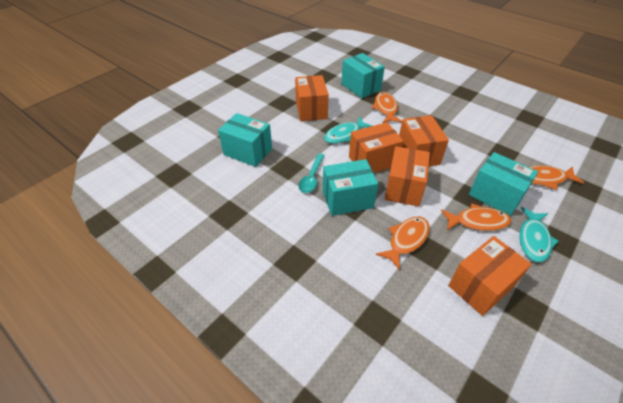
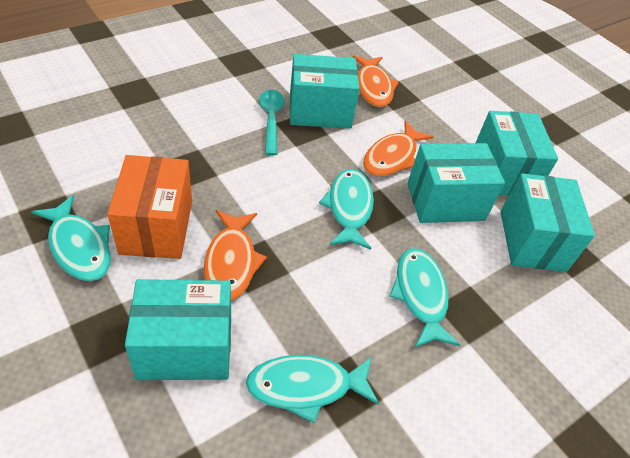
orange box: 5 -> 1
orange fish: 4 -> 3
turquoise box: 4 -> 5
turquoise fish: 2 -> 4

